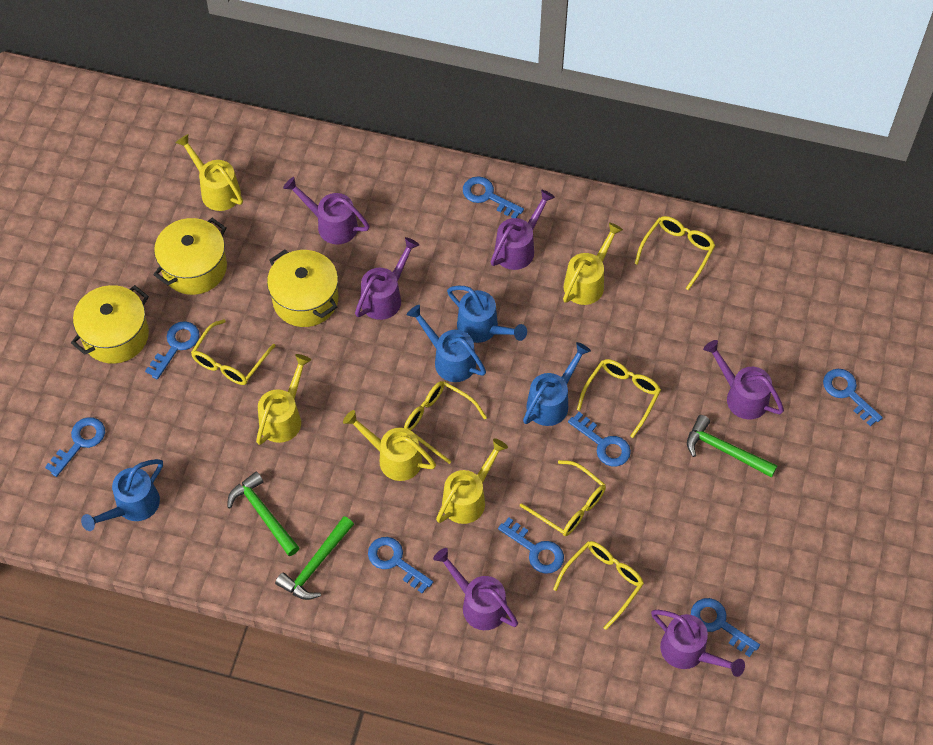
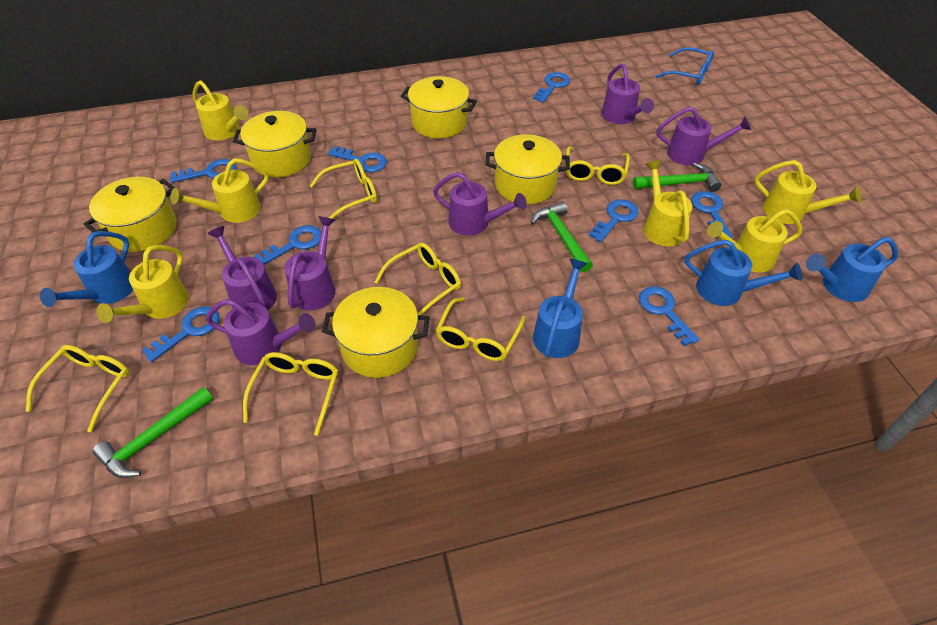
blue glasses: 0 -> 1
yellow pot: 3 -> 5
yellow watering can: 5 -> 6

